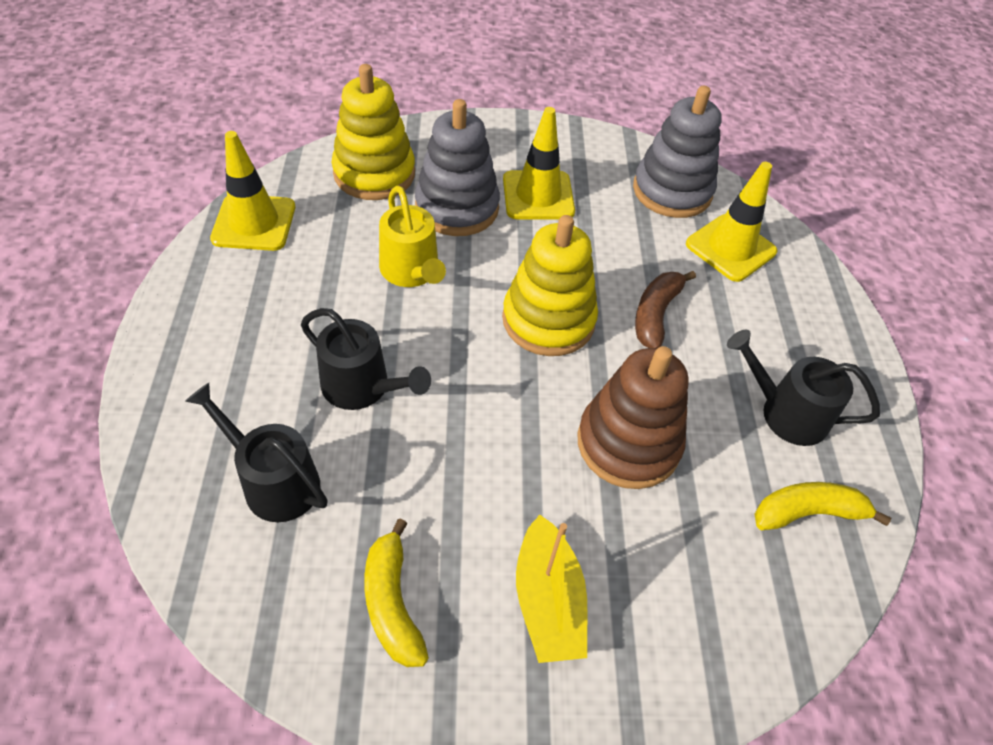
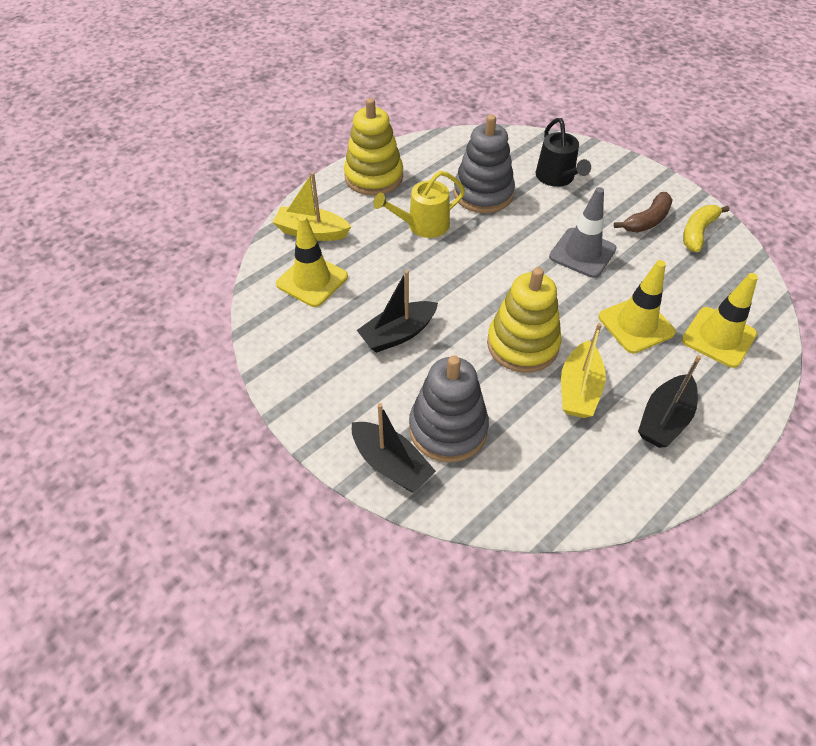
black boat: 0 -> 3
black watering can: 3 -> 1
brown stacking toy: 1 -> 0
grey traffic cone: 0 -> 1
yellow banana: 2 -> 1
yellow boat: 1 -> 2

